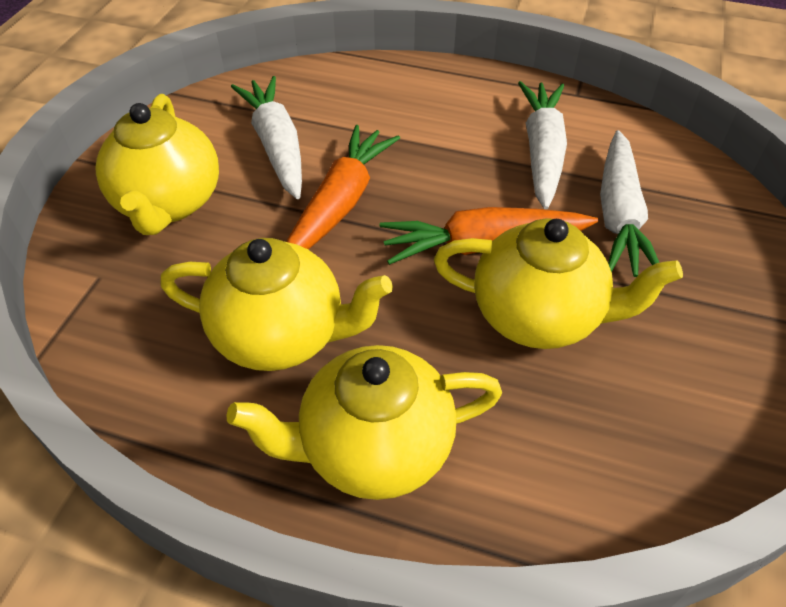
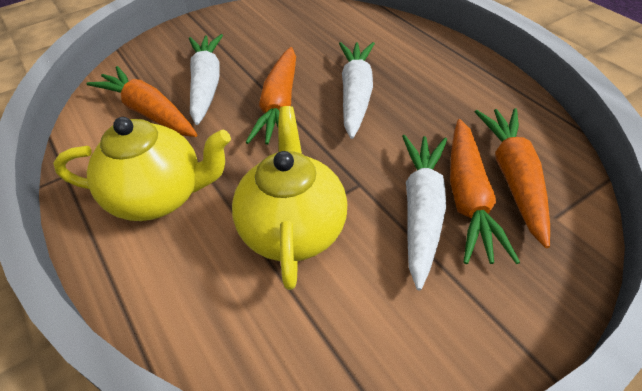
orange carrot: 2 -> 4
yellow teapot: 4 -> 2

